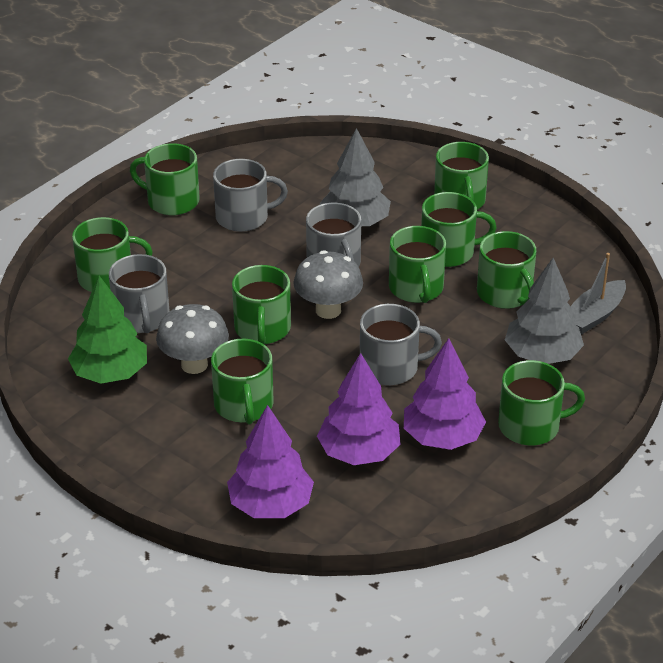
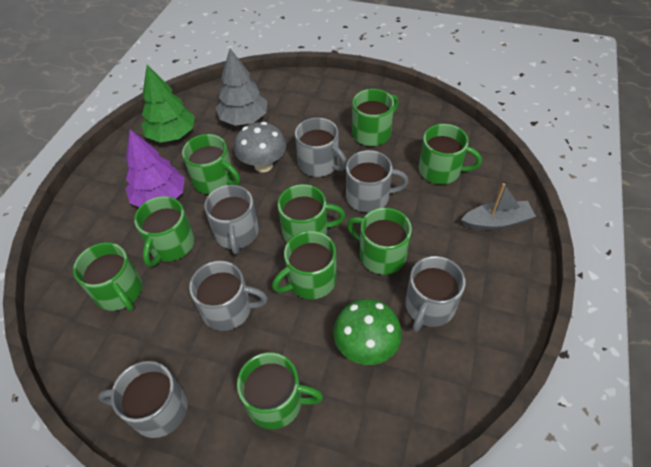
green mushroom: 0 -> 1
grey mug: 4 -> 6
grey mushroom: 2 -> 1
grey tree: 2 -> 1
purple tree: 3 -> 1

